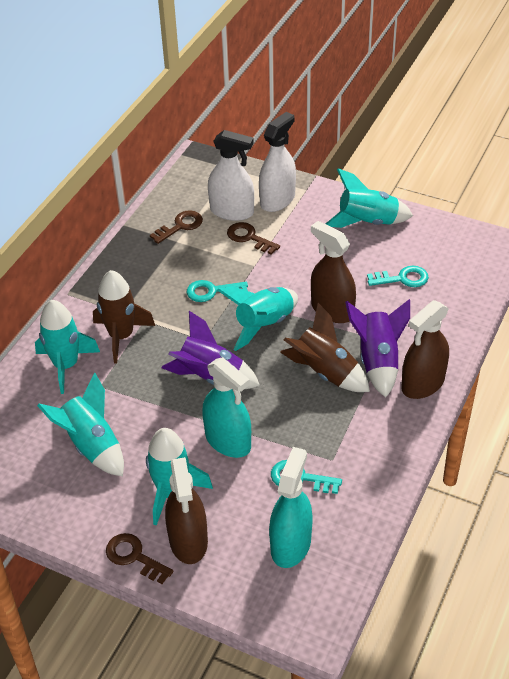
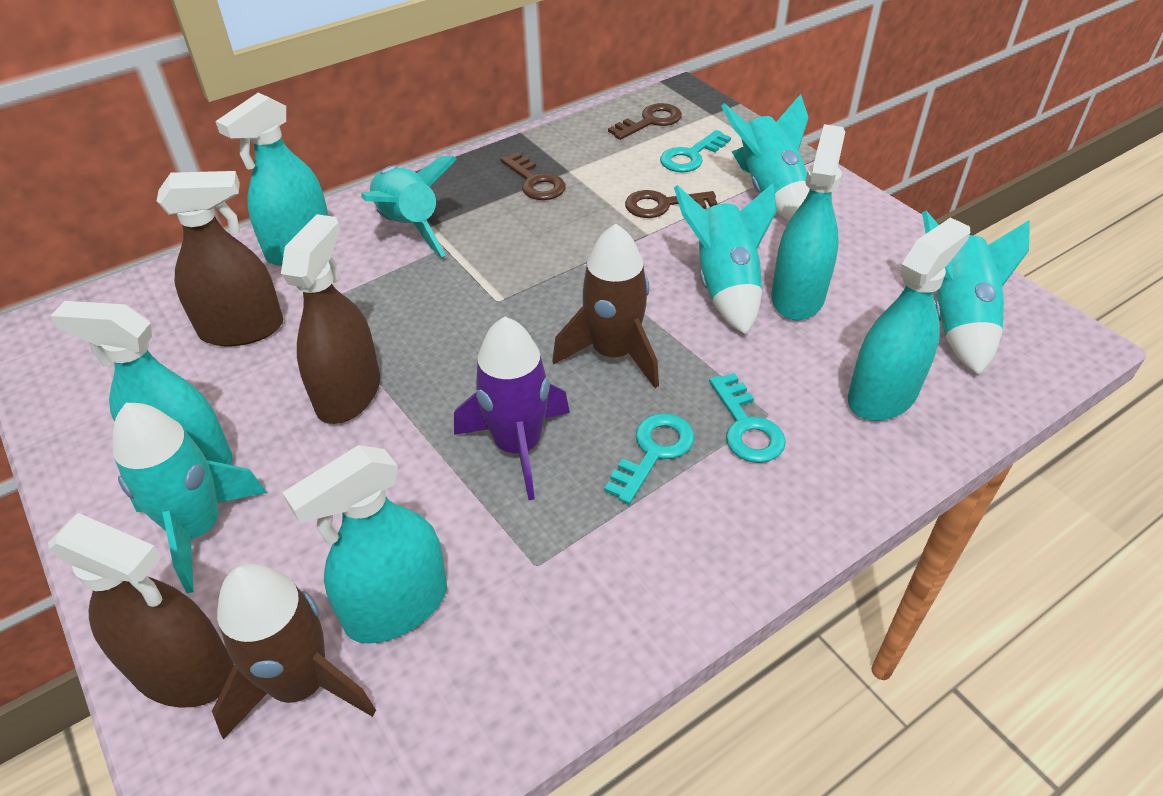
purple rocket: 2 -> 1
turquoise spray bottle: 2 -> 5
white spray bottle: 2 -> 0

